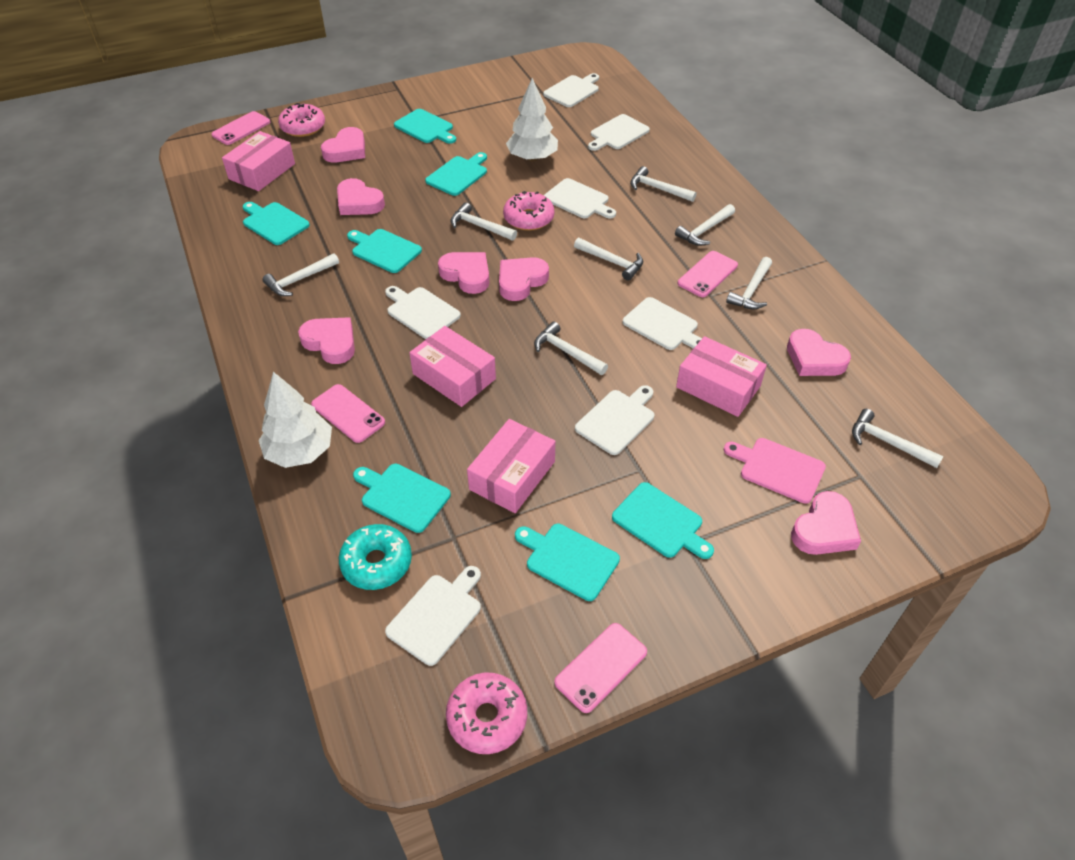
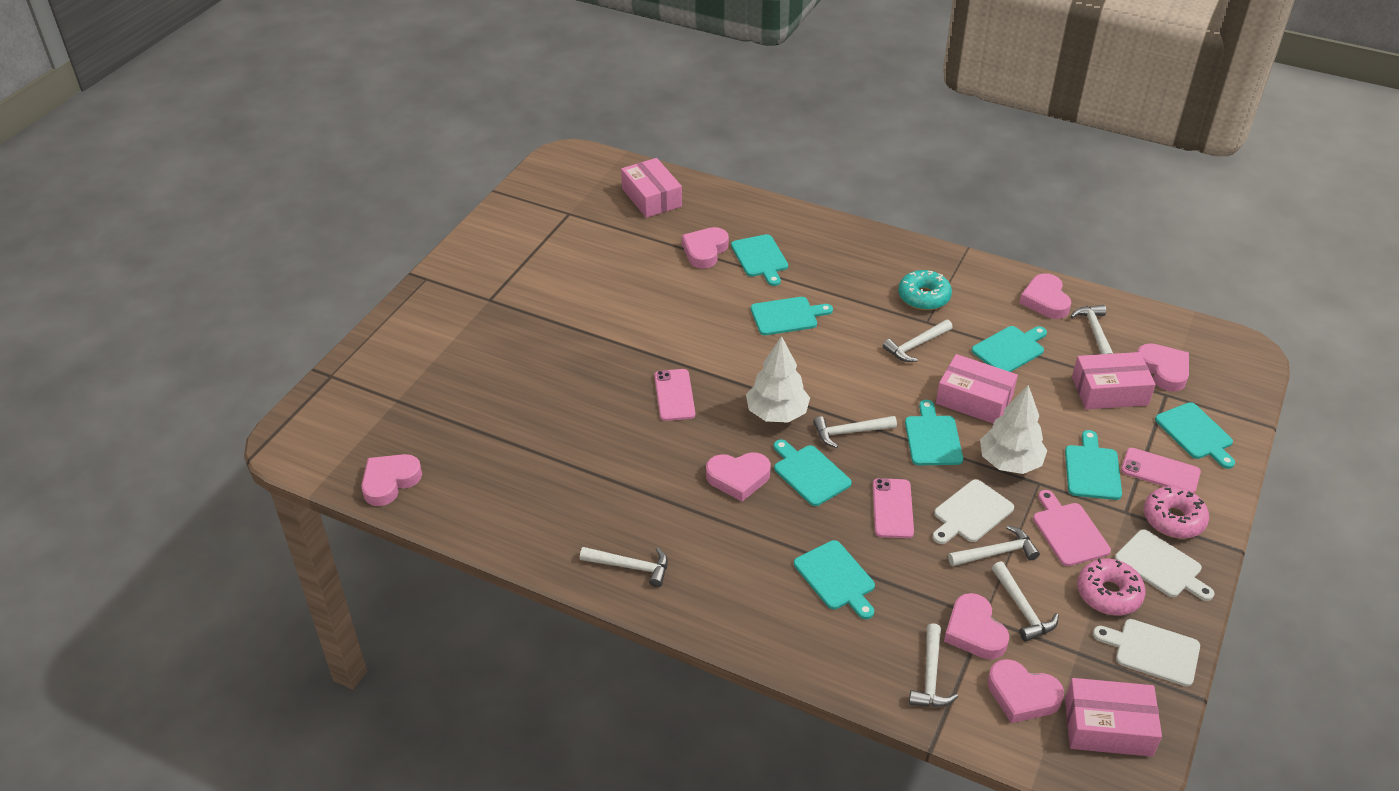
pink donut: 3 -> 2
pink phone: 4 -> 3
turquoise cutting board: 7 -> 8
white cutting board: 7 -> 3
white hammer: 8 -> 7

